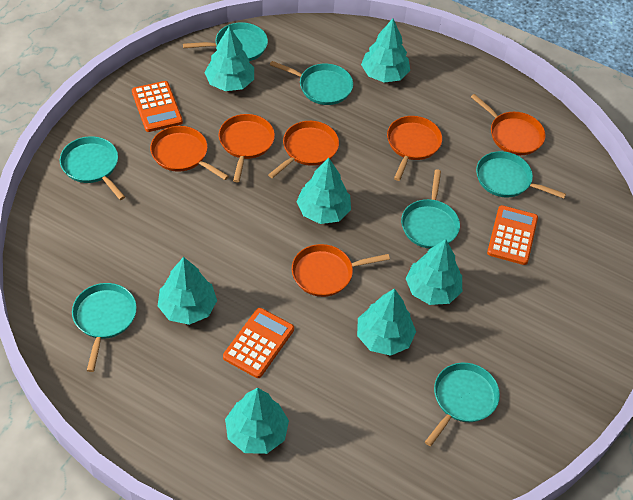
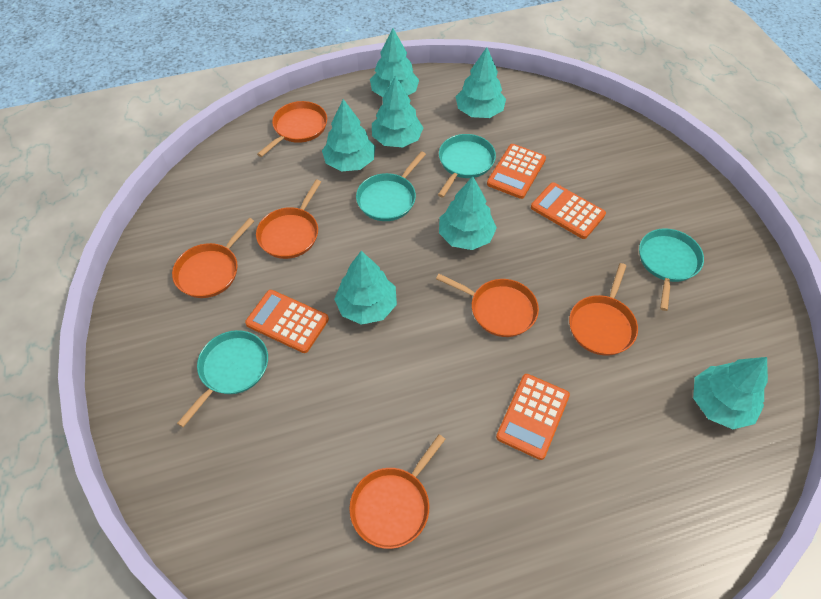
orange calculator: 3 -> 4
turquoise pan: 7 -> 4

